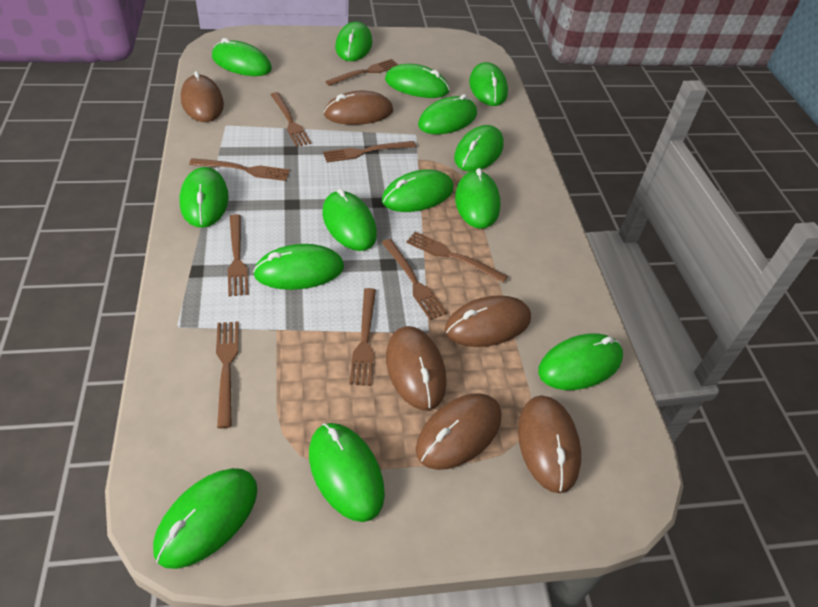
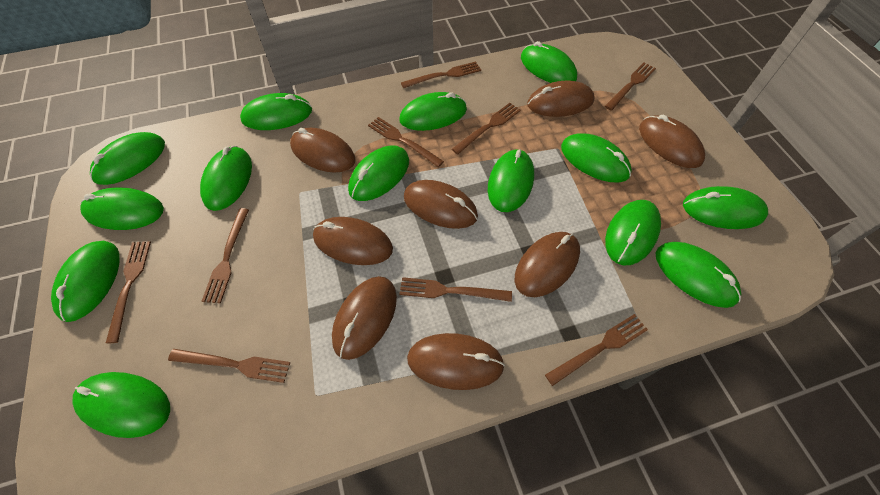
brown mouse: 6 -> 8

